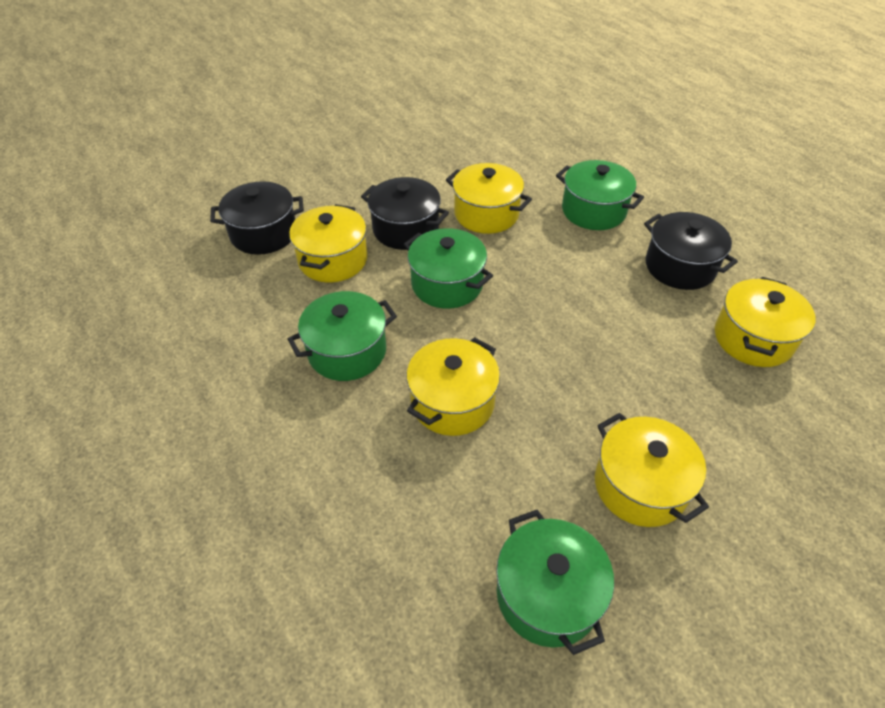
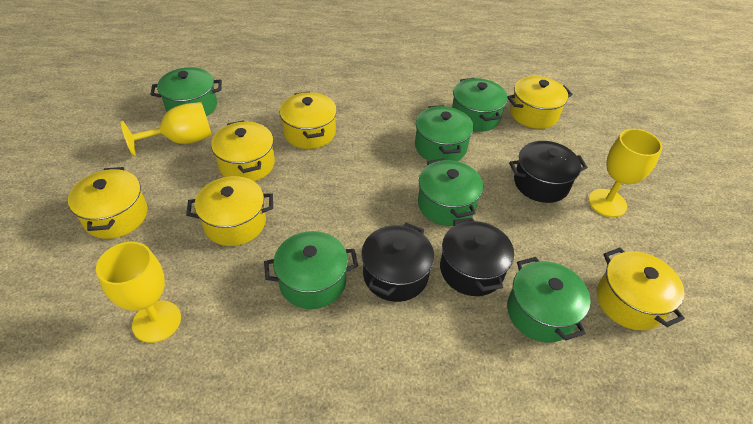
green pot: 4 -> 6
yellow goblet: 0 -> 3
yellow pot: 5 -> 6

